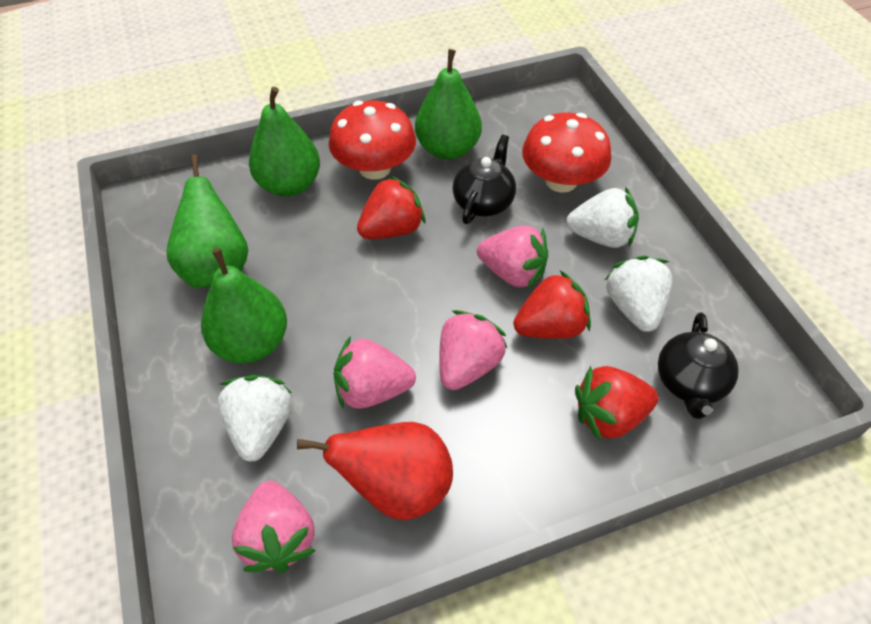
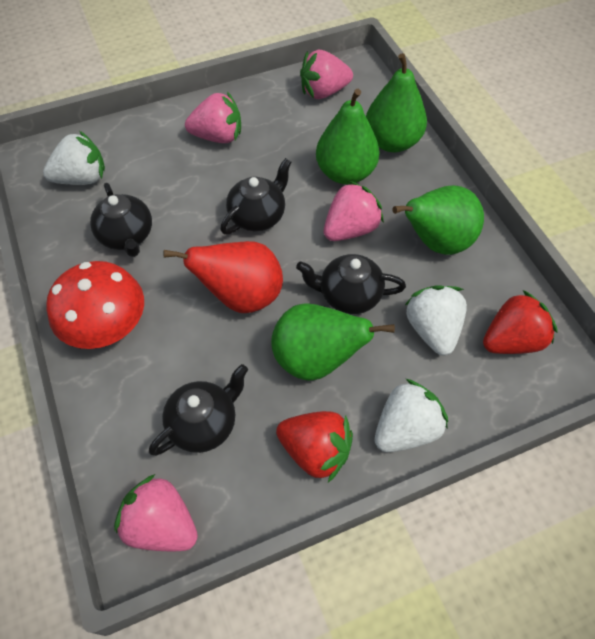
black teapot: 2 -> 4
red mushroom: 2 -> 1
red strawberry: 3 -> 2

